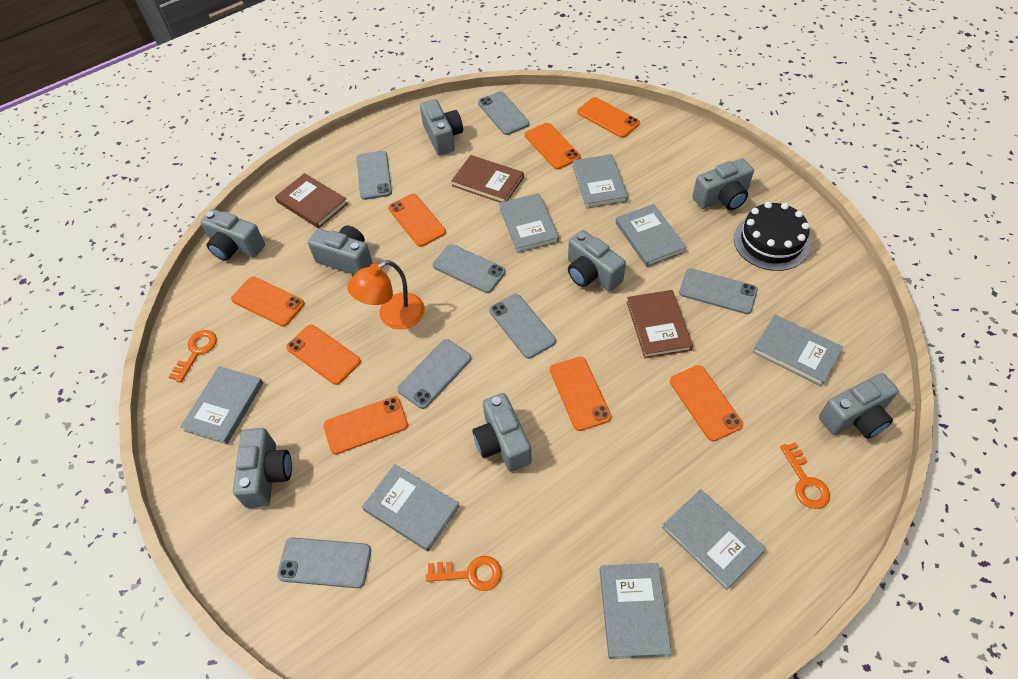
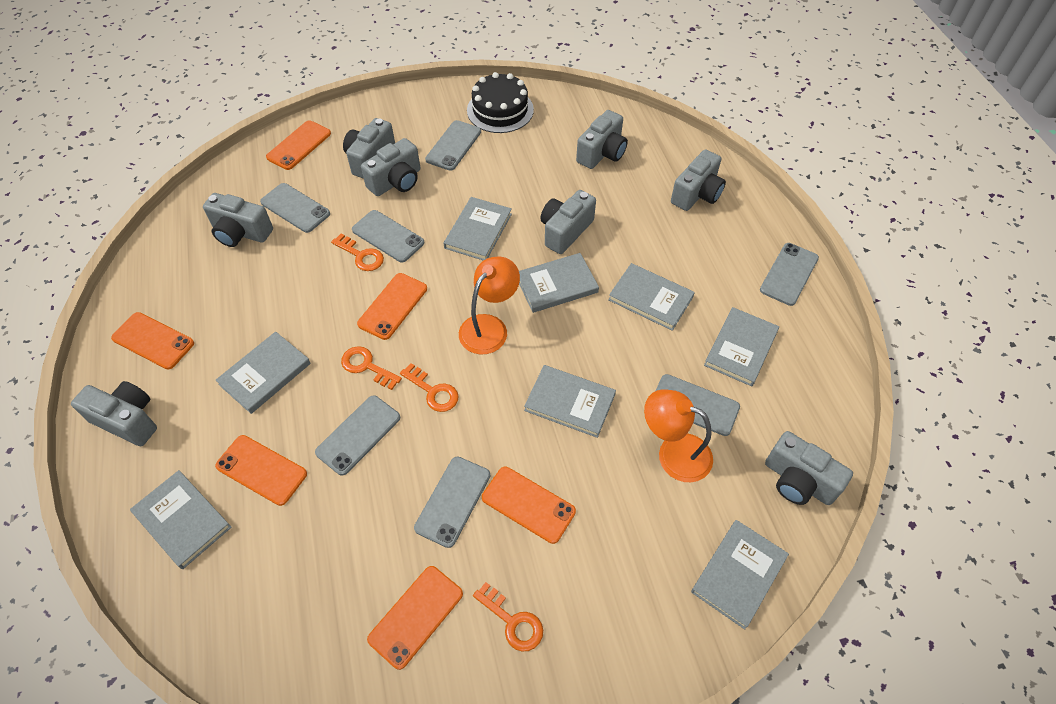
brown book: 3 -> 0
orange key: 3 -> 4
orange lamp: 1 -> 2
orange phone: 8 -> 6

